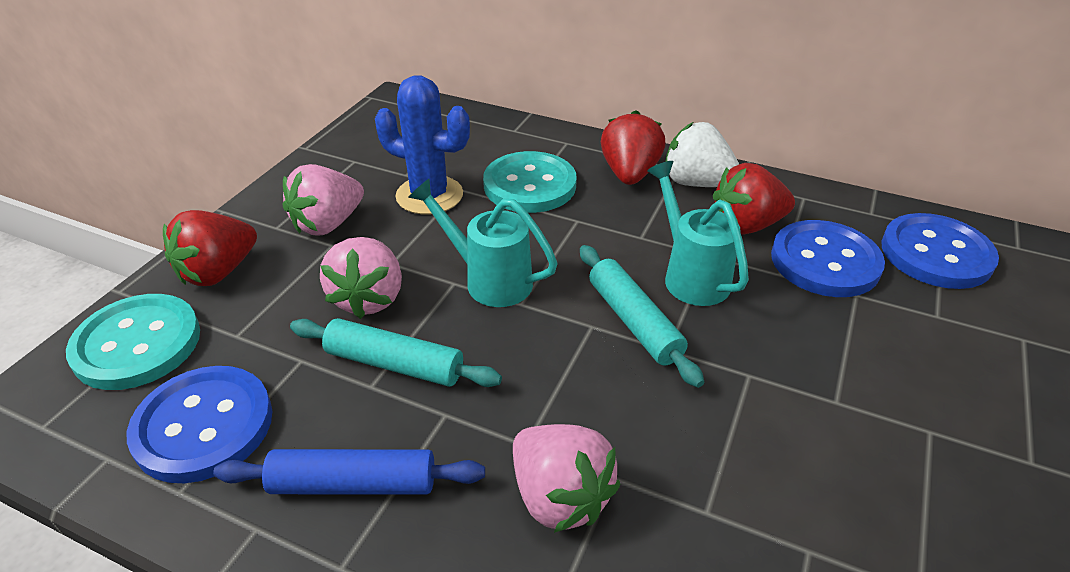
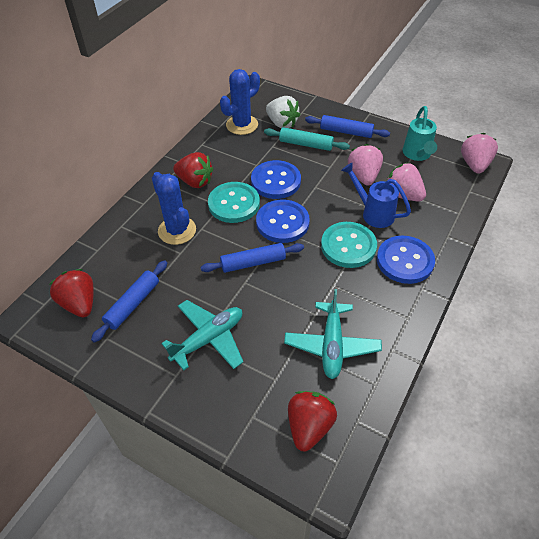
blue cactus: 1 -> 2
blue rolling pin: 1 -> 3
blue watering can: 0 -> 1
turquoise plane: 0 -> 2
turquoise rolling pin: 2 -> 1
turquoise watering can: 2 -> 1

